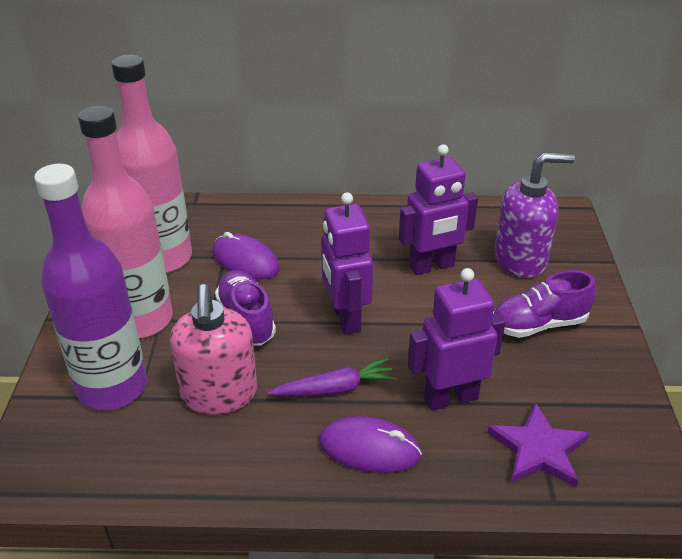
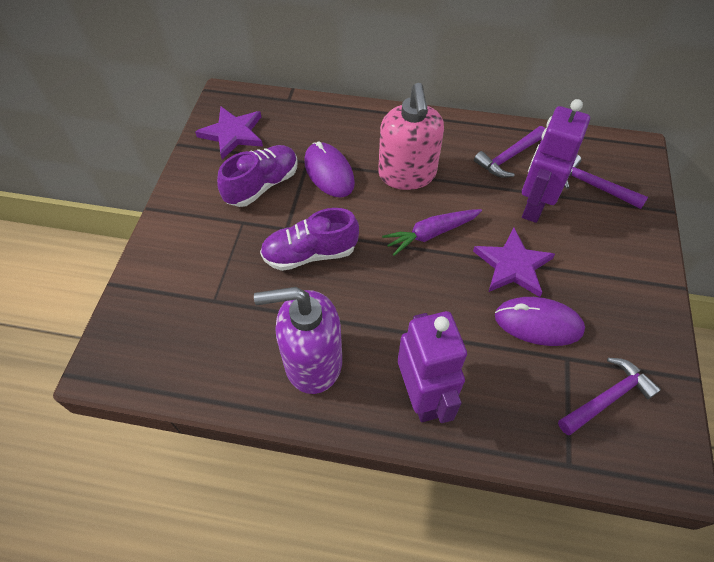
pink bottle: 2 -> 0
purple bottle: 1 -> 0
purple hammer: 0 -> 3
purple robot: 3 -> 2
purple star: 1 -> 2

